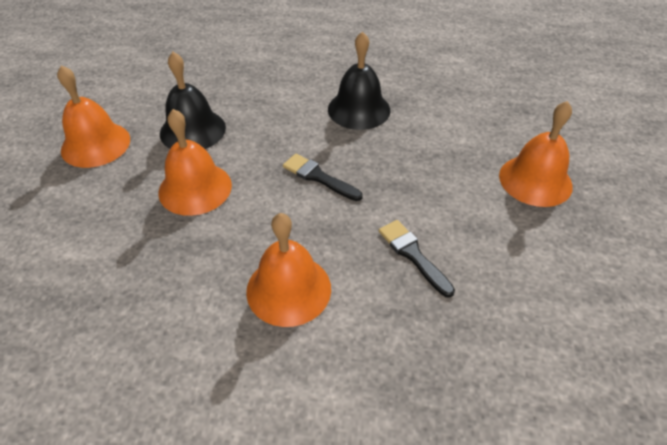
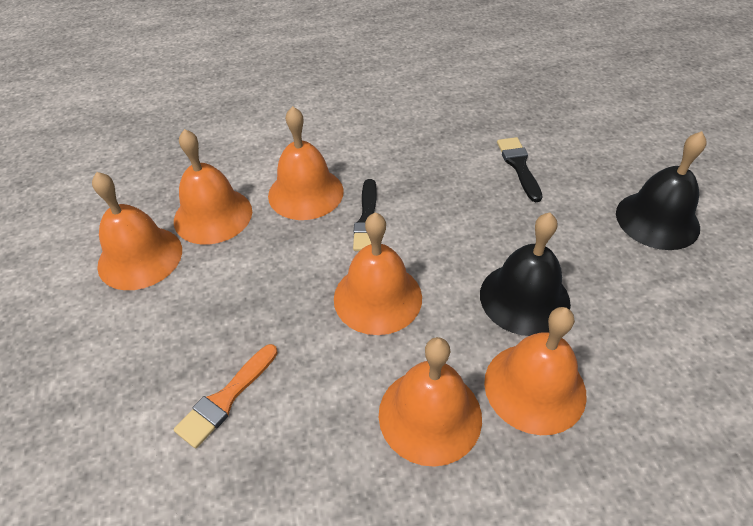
orange bell: 4 -> 6
orange brush: 0 -> 1

